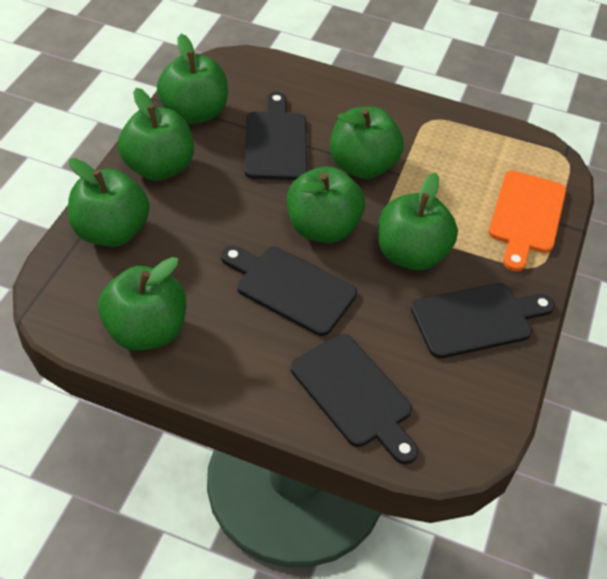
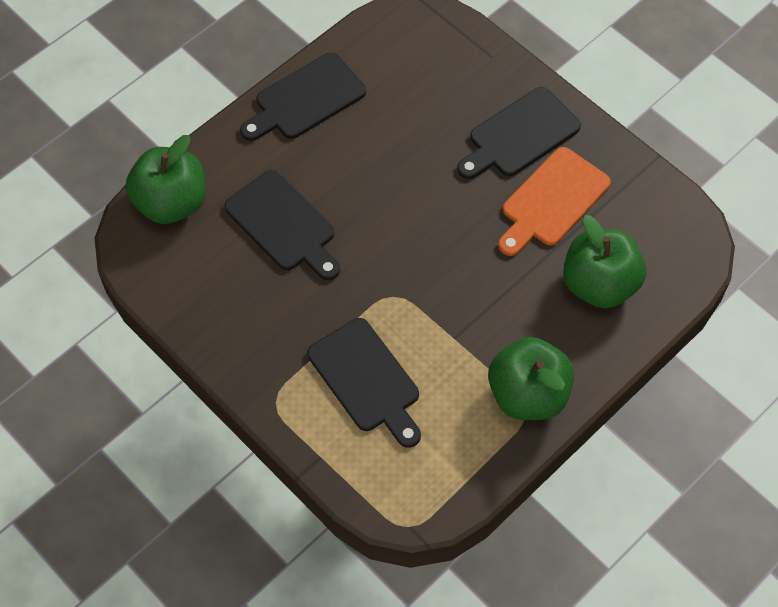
green apple: 7 -> 3

